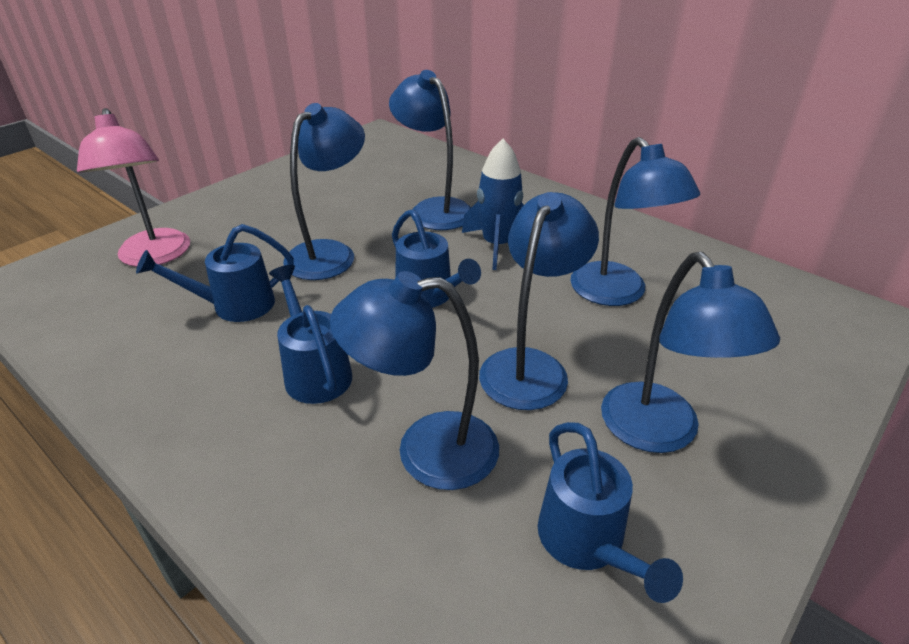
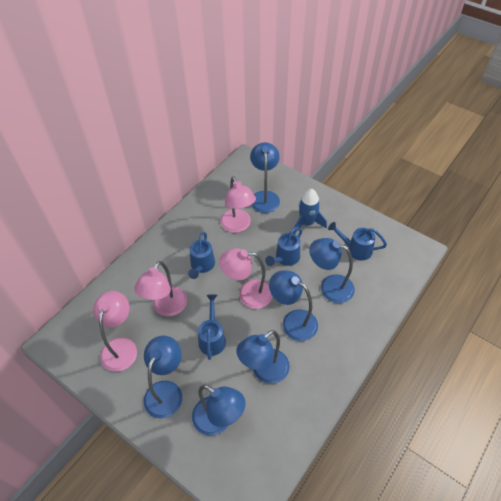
pink lamp: 1 -> 4

